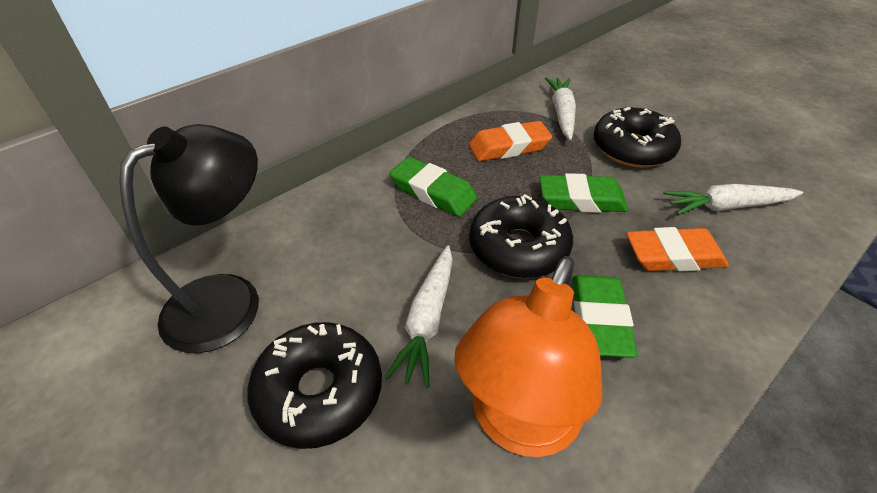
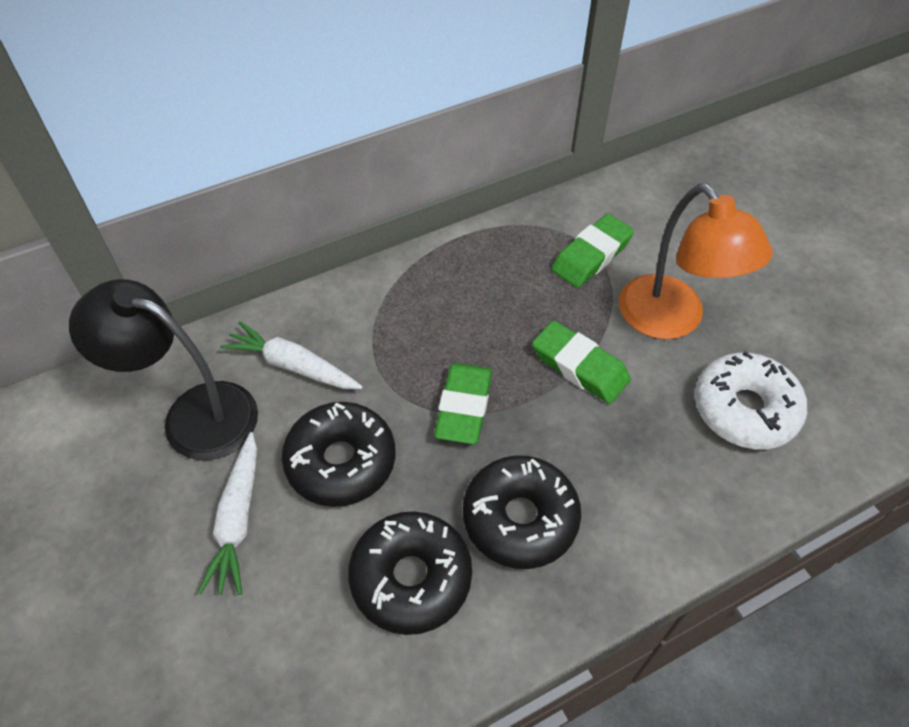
orange eraser: 2 -> 0
white carrot: 3 -> 2
white donut: 0 -> 1

